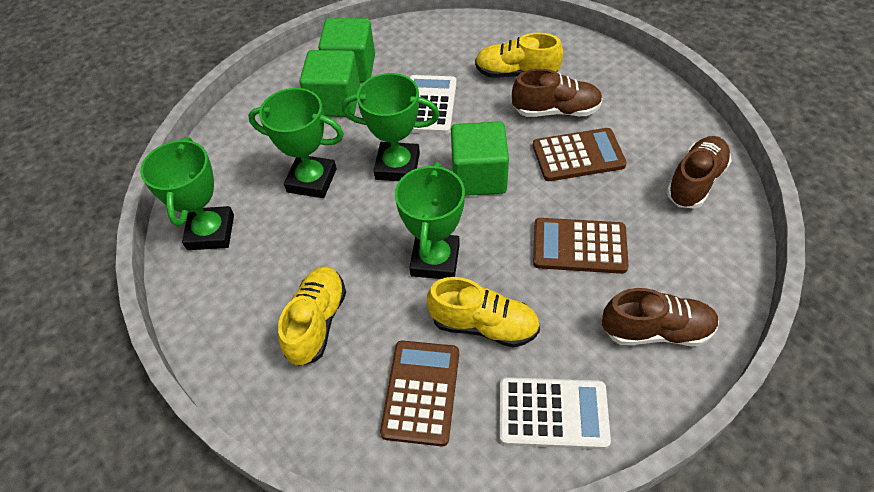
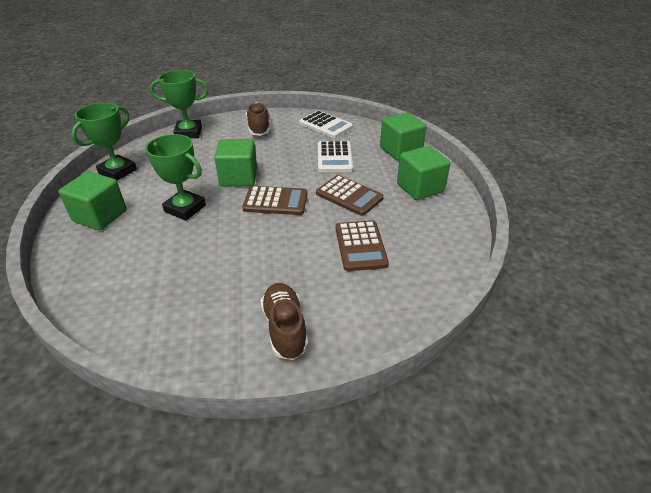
brown shoe: 3 -> 2
green cube: 3 -> 4
green trophy: 4 -> 3
yellow shoe: 3 -> 0

